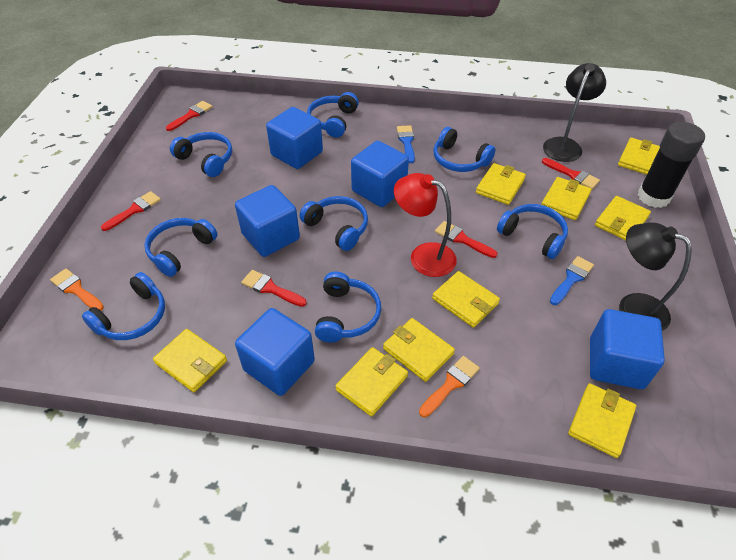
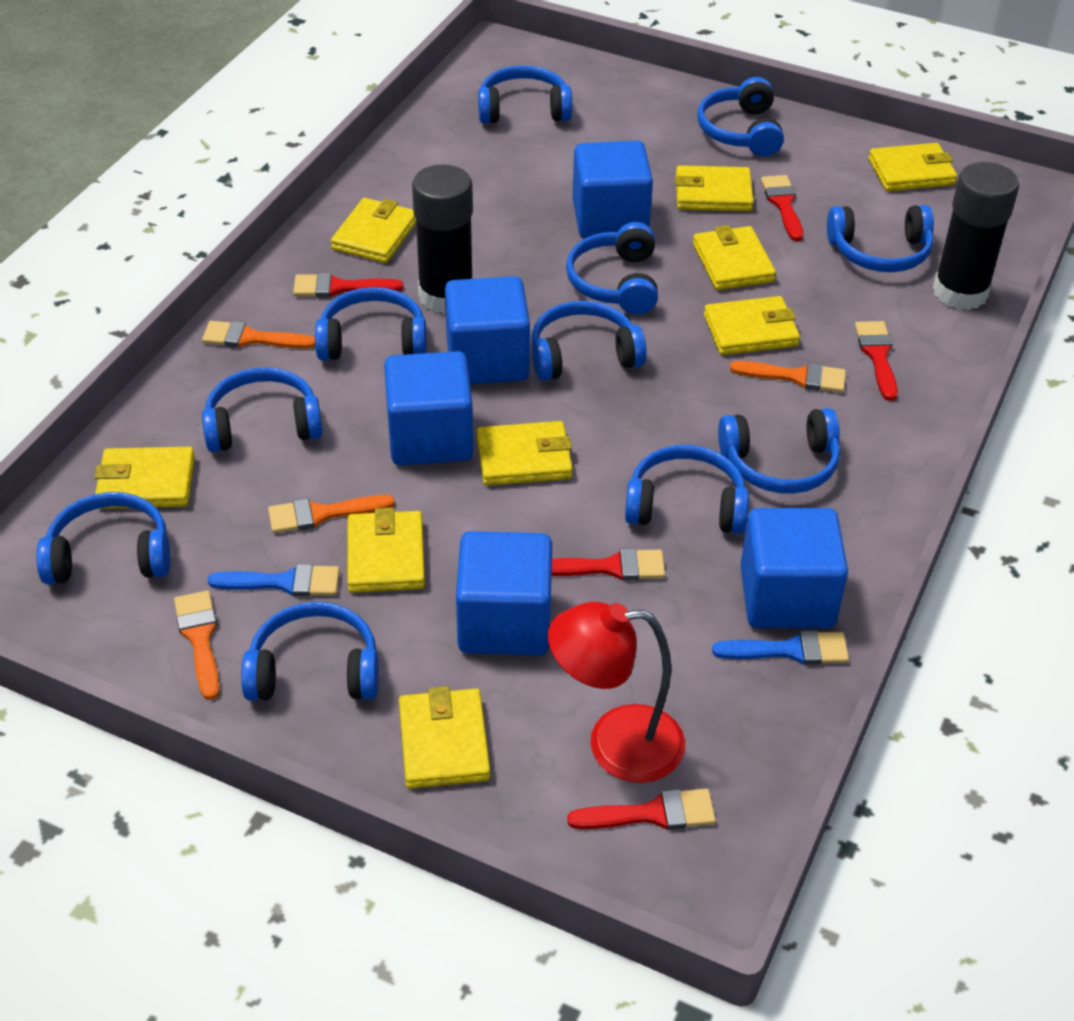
black glue stick: 1 -> 2
black lamp: 2 -> 0
blue headphones: 8 -> 11
orange brush: 2 -> 4

